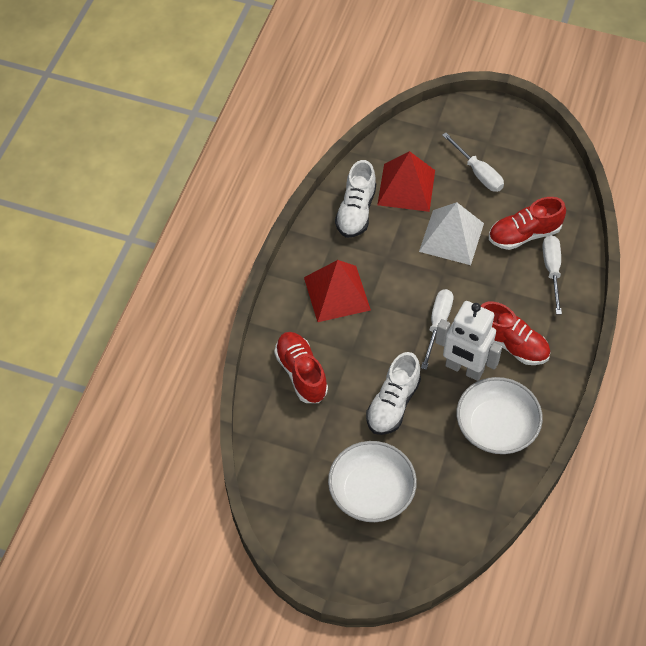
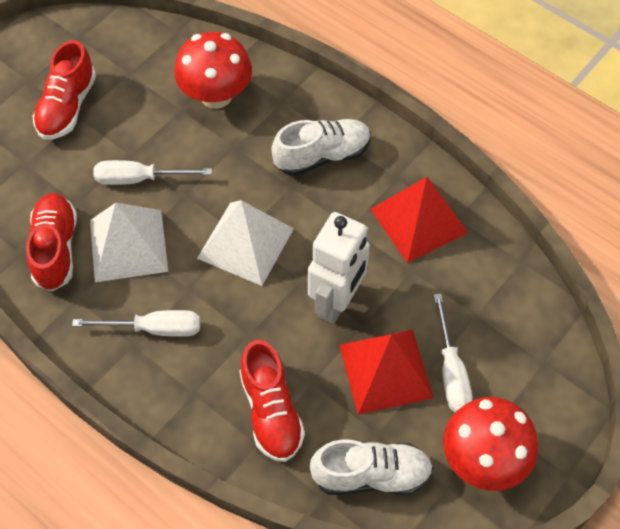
red mushroom: 0 -> 2
white bowl: 2 -> 0
white pyramid: 1 -> 2

